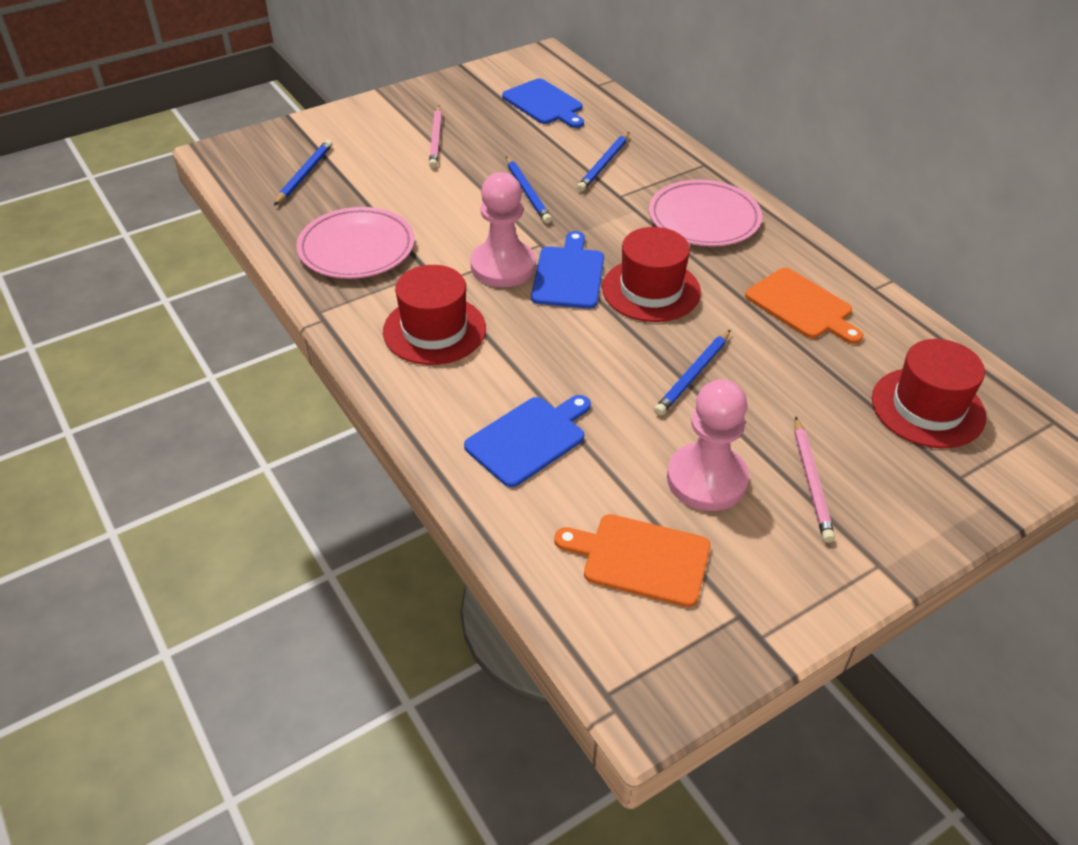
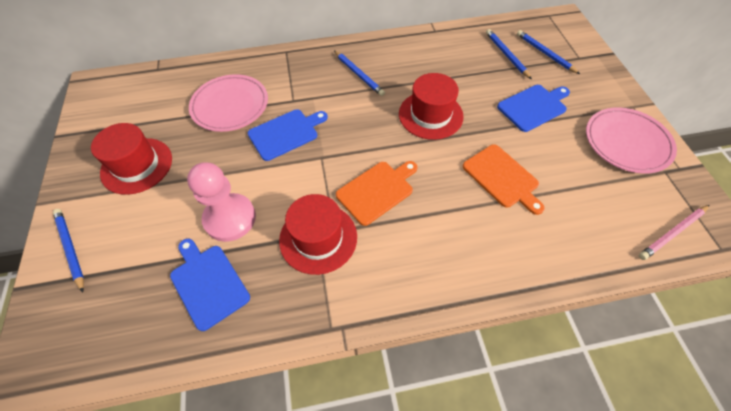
pink pawn: 2 -> 1
pink pencil: 2 -> 1

